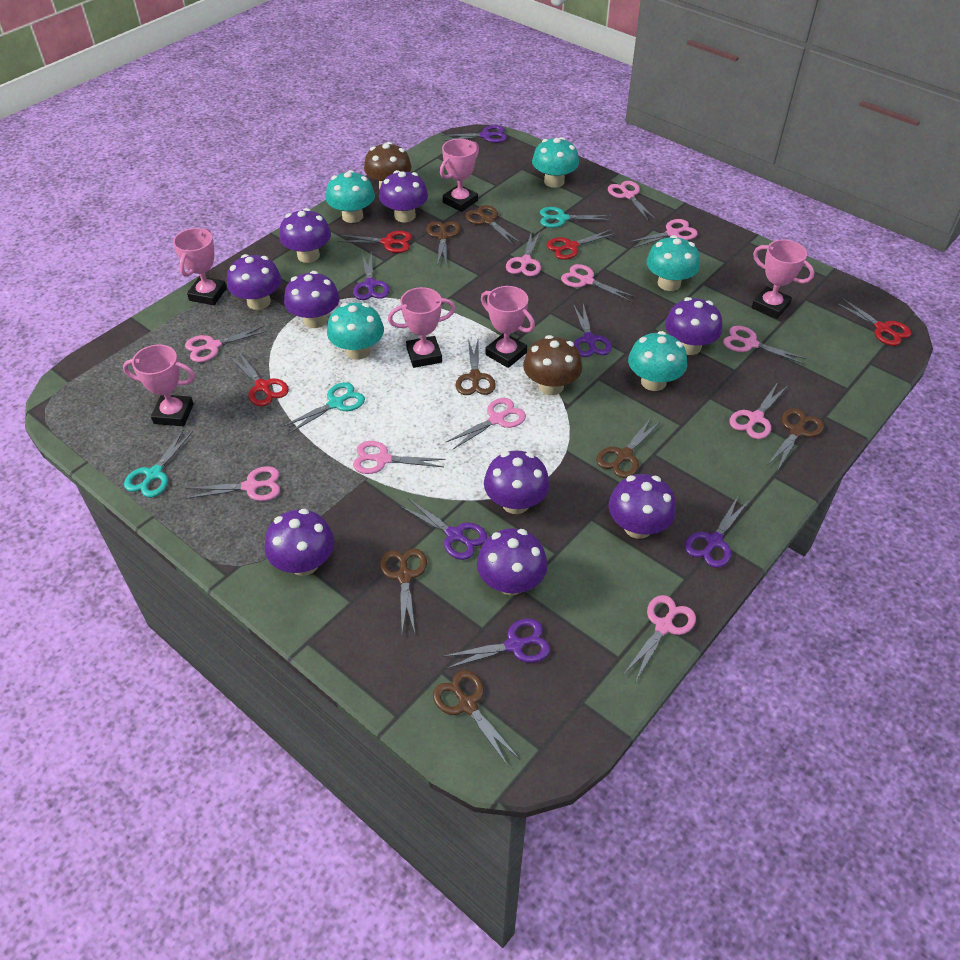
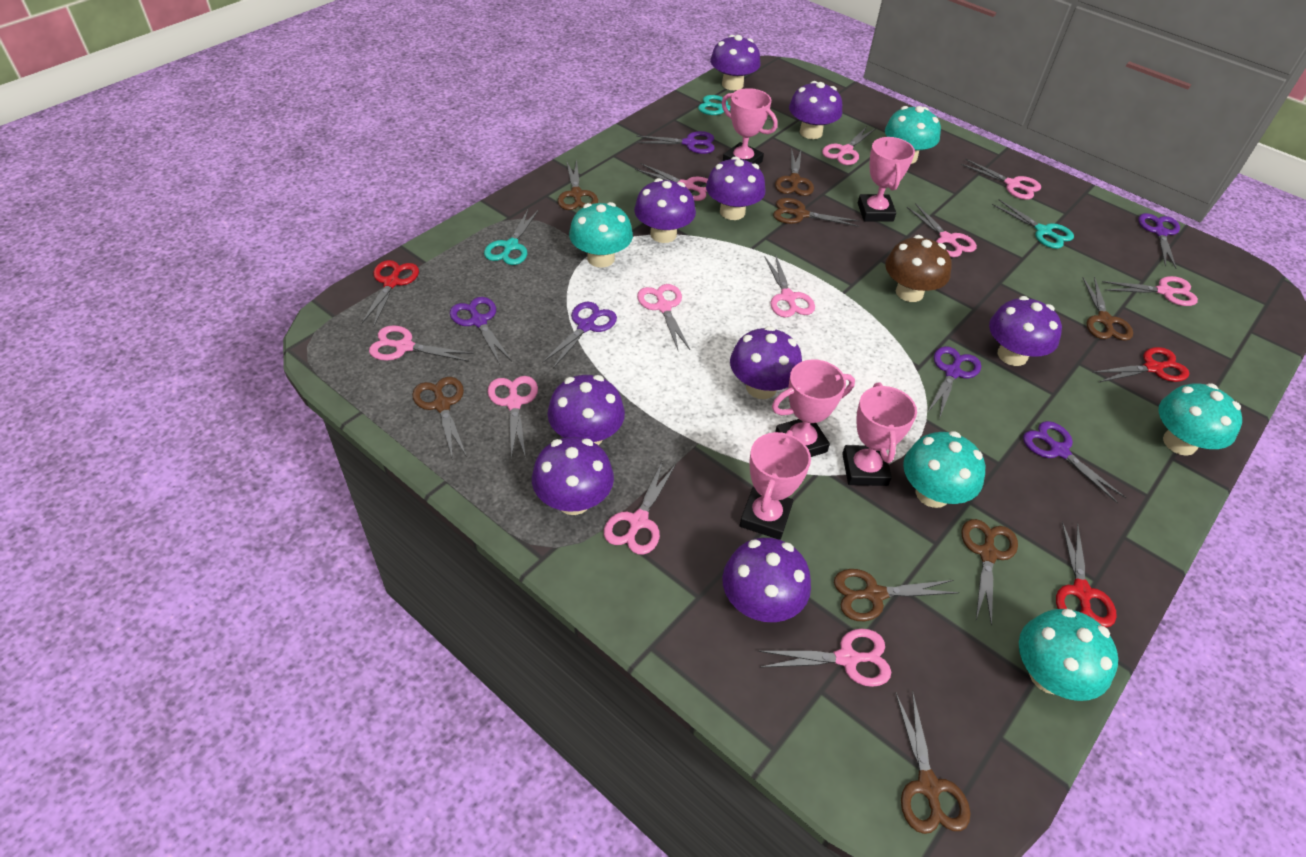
brown mushroom: 2 -> 1
brown scissors: 7 -> 8
pink trophy: 6 -> 5
red scissors: 4 -> 3

